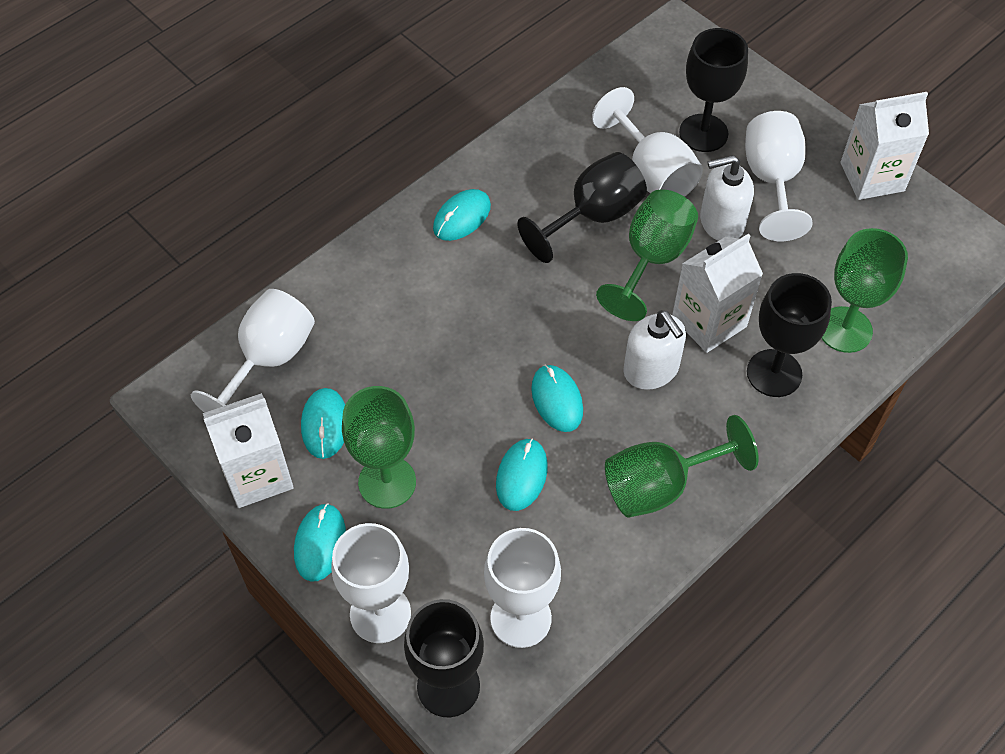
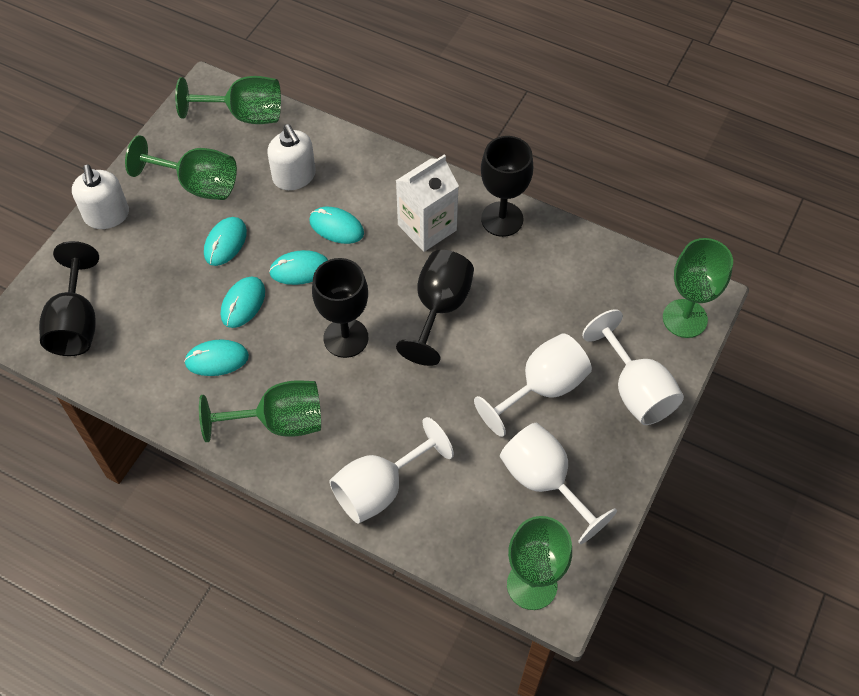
green goblet: 4 -> 5
white carton: 3 -> 1
white goblet: 5 -> 4

